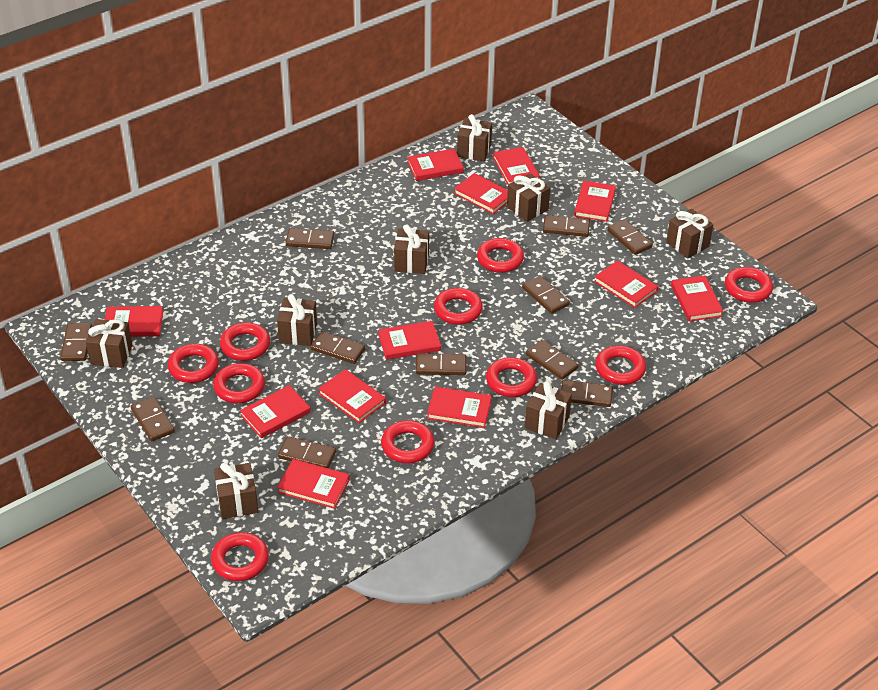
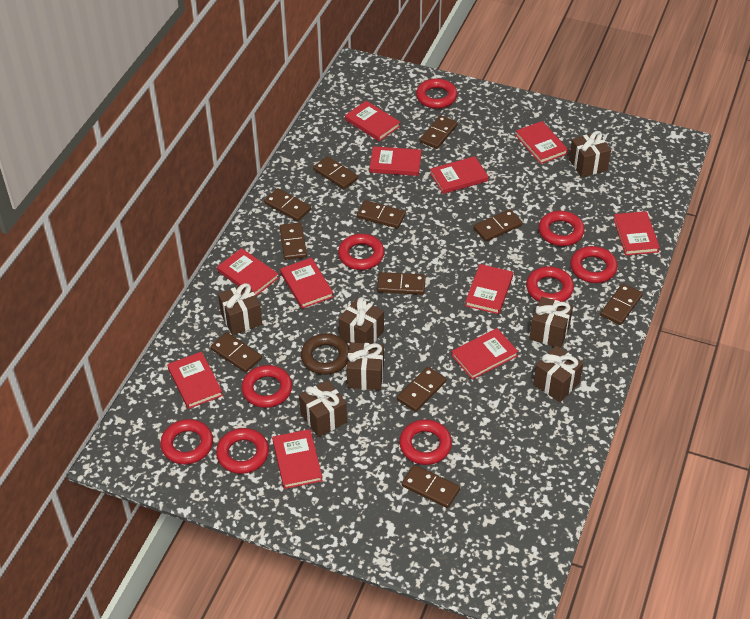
brown gift: 8 -> 7
brown ring: 0 -> 1
red book: 12 -> 11
red ring: 10 -> 9

